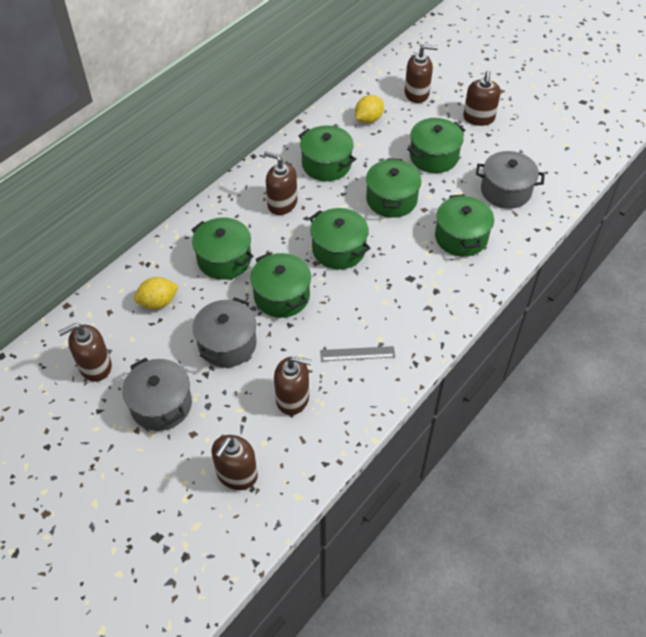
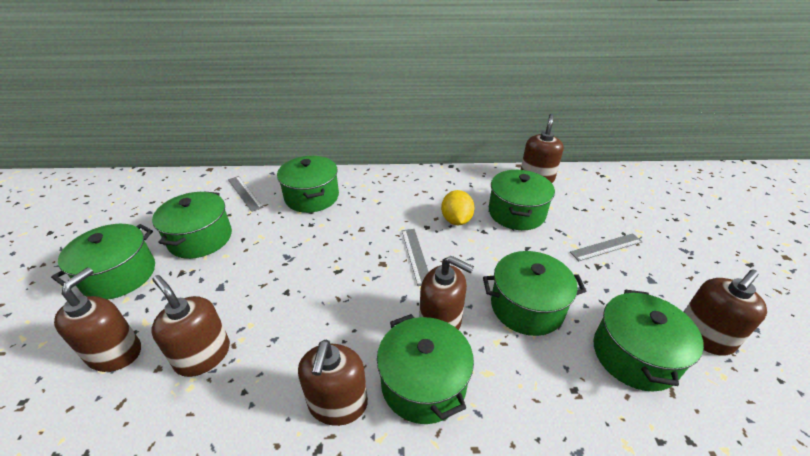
grey pot: 3 -> 0
grey ruler: 1 -> 3
yellow lemon: 2 -> 1

